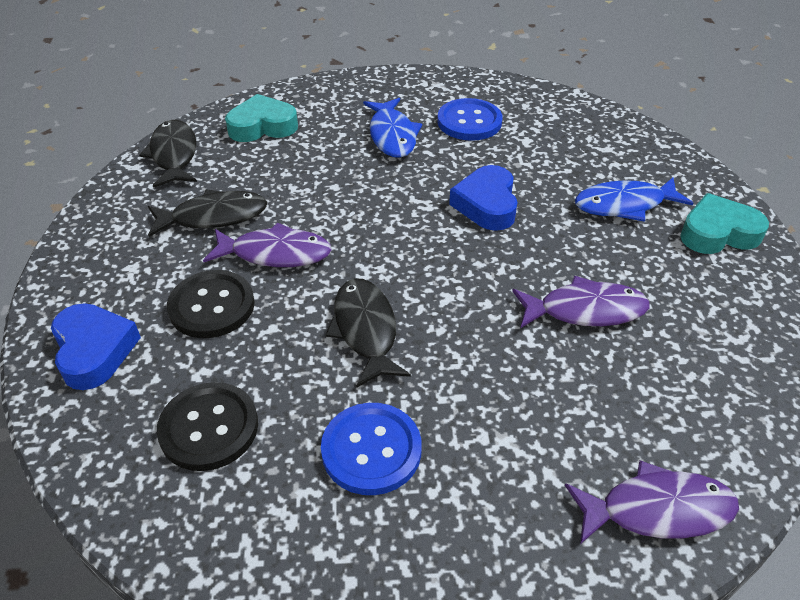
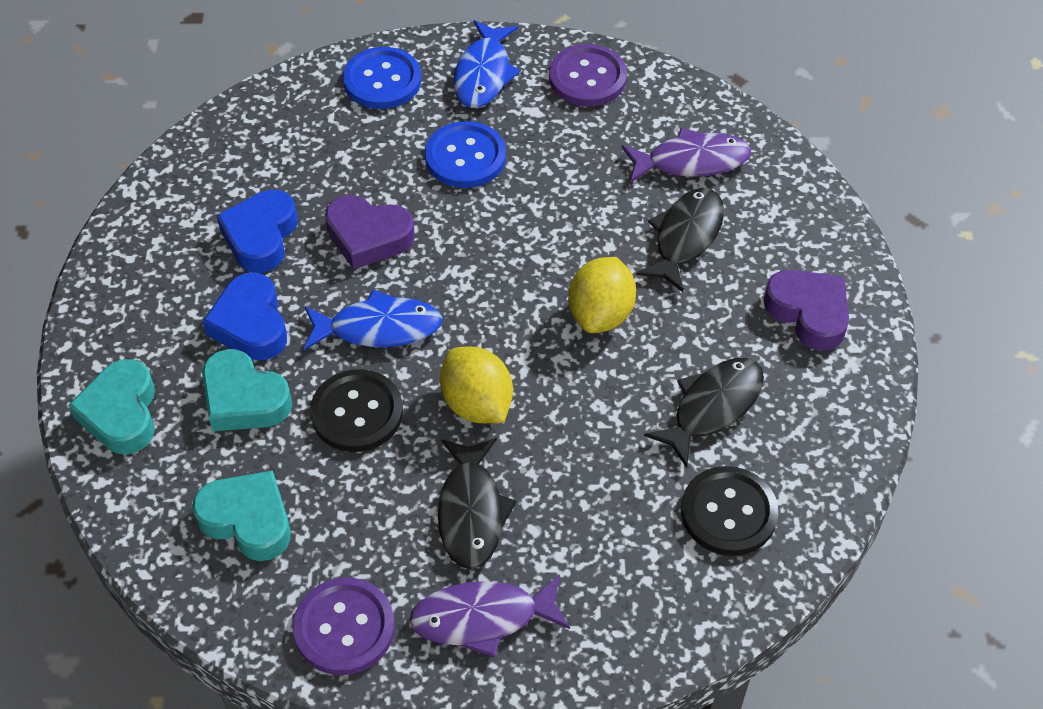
purple button: 0 -> 2
purple fish: 3 -> 2
purple heart: 0 -> 2
turquoise heart: 2 -> 3
yellow lemon: 0 -> 2

